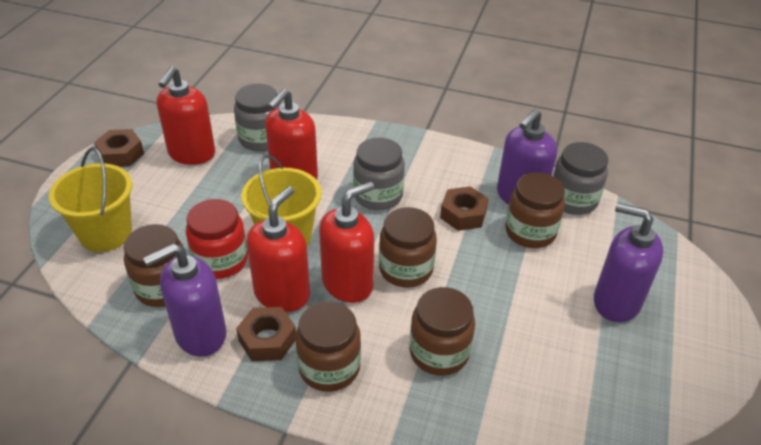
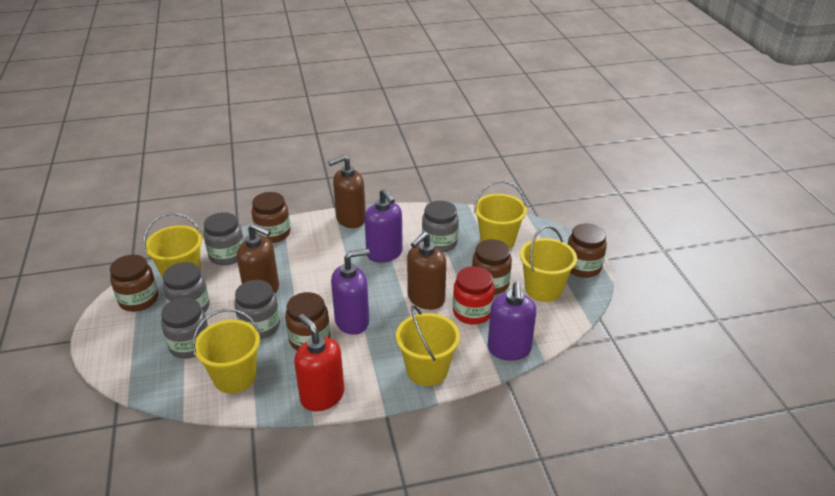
brown nut: 3 -> 0
brown soap dispenser: 0 -> 3
grey jar: 3 -> 5
red soap dispenser: 4 -> 1
yellow bucket: 2 -> 5

